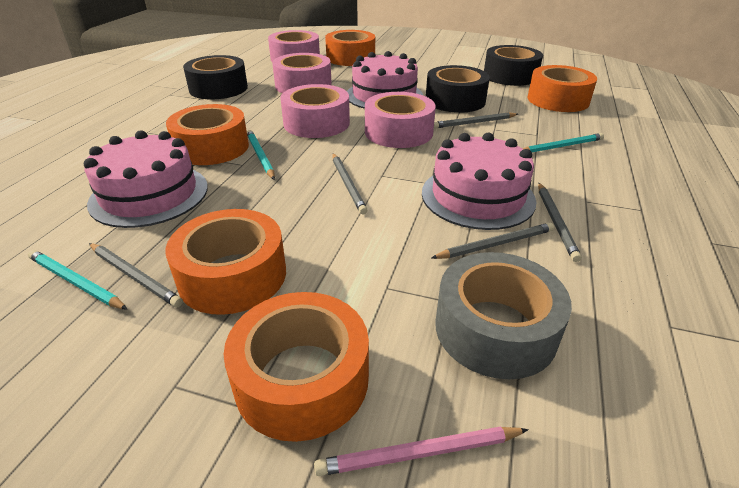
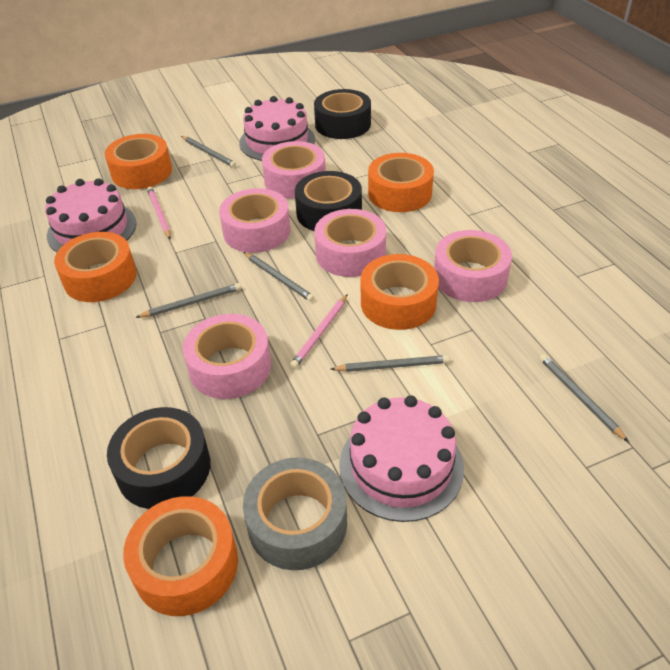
pink pencil: 1 -> 2
pink tape: 4 -> 5
turquoise pencil: 3 -> 0

